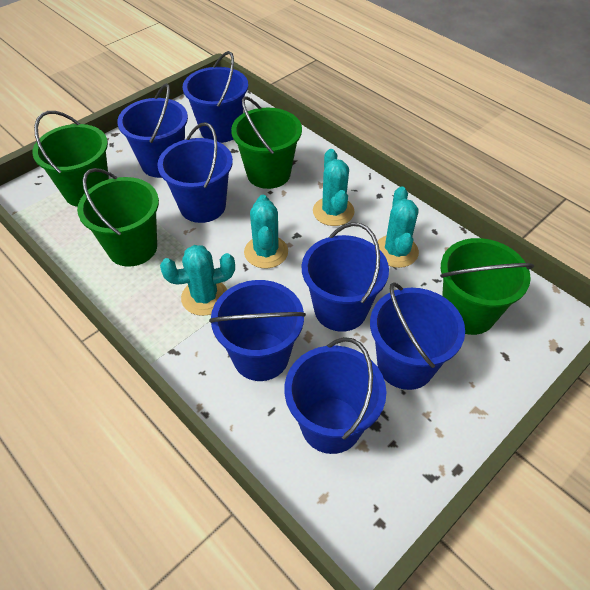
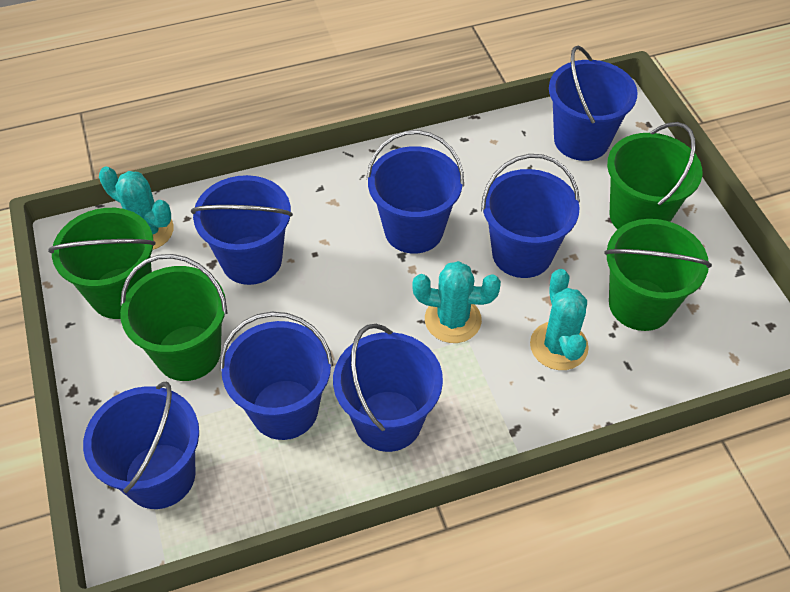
turquoise cactus: 4 -> 3

